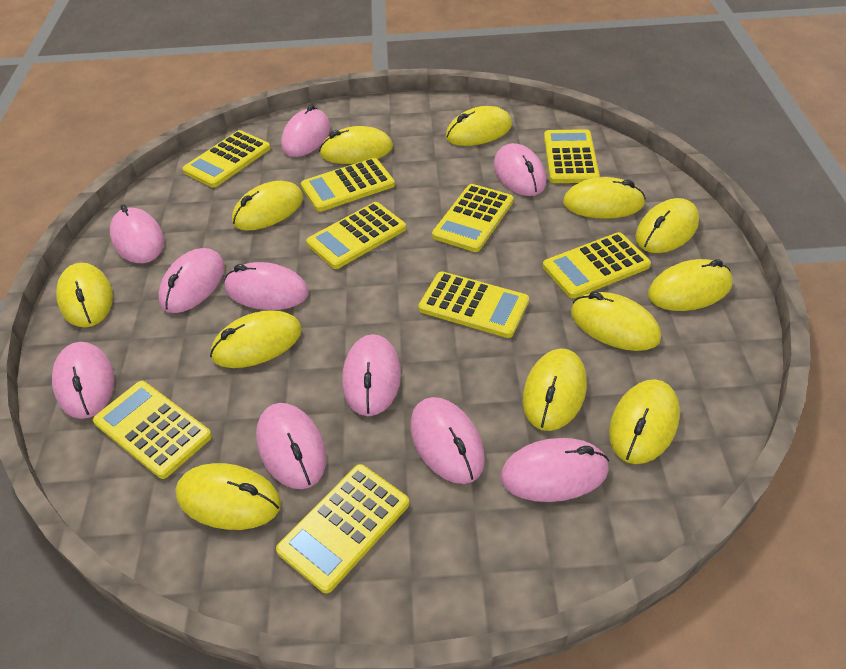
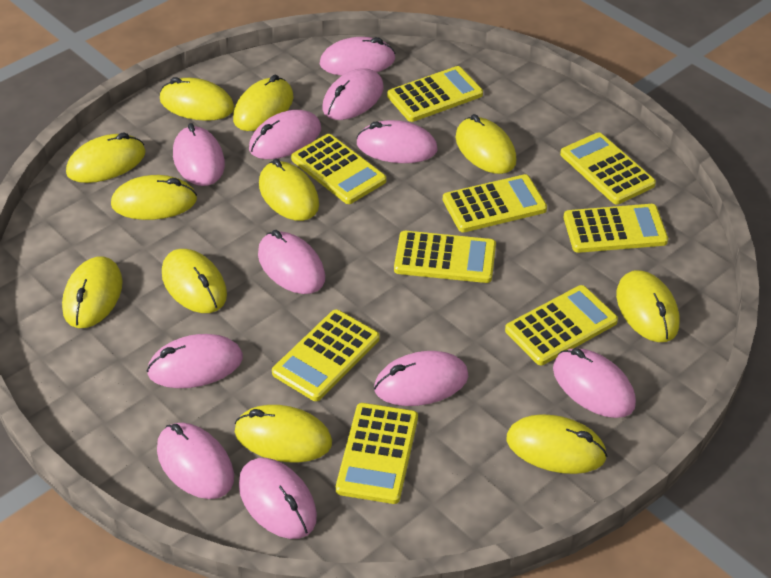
pink mouse: 10 -> 11
yellow mouse: 12 -> 11

